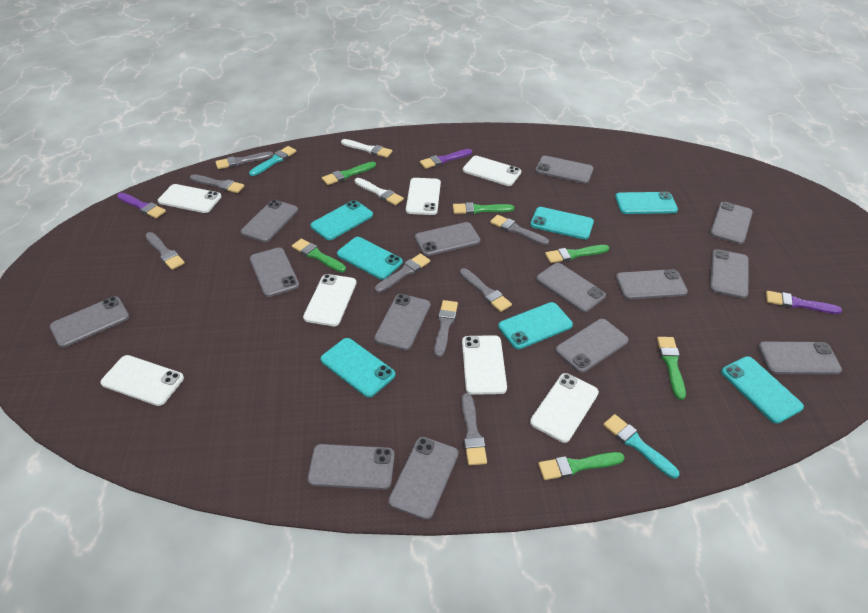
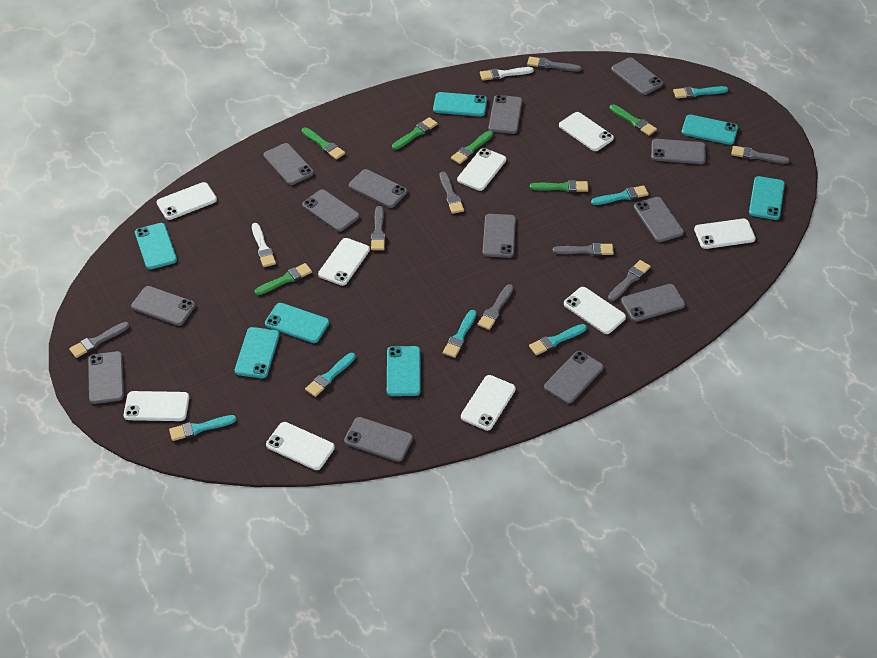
grey phone: 14 -> 13
purple brush: 3 -> 0
turquoise brush: 2 -> 6
white phone: 7 -> 9

